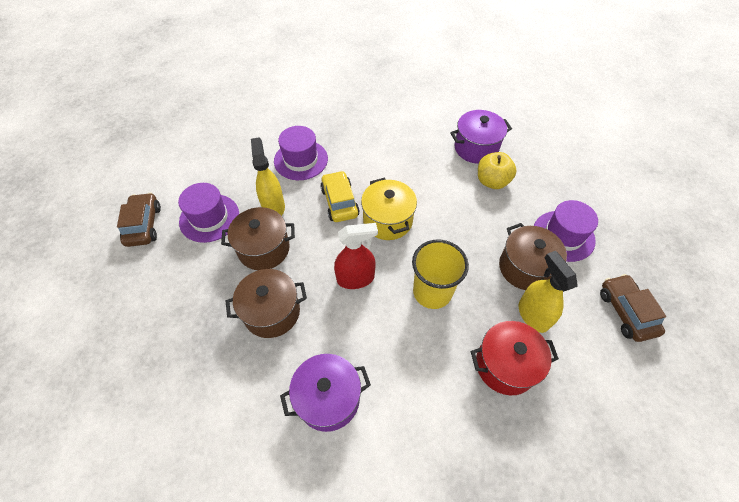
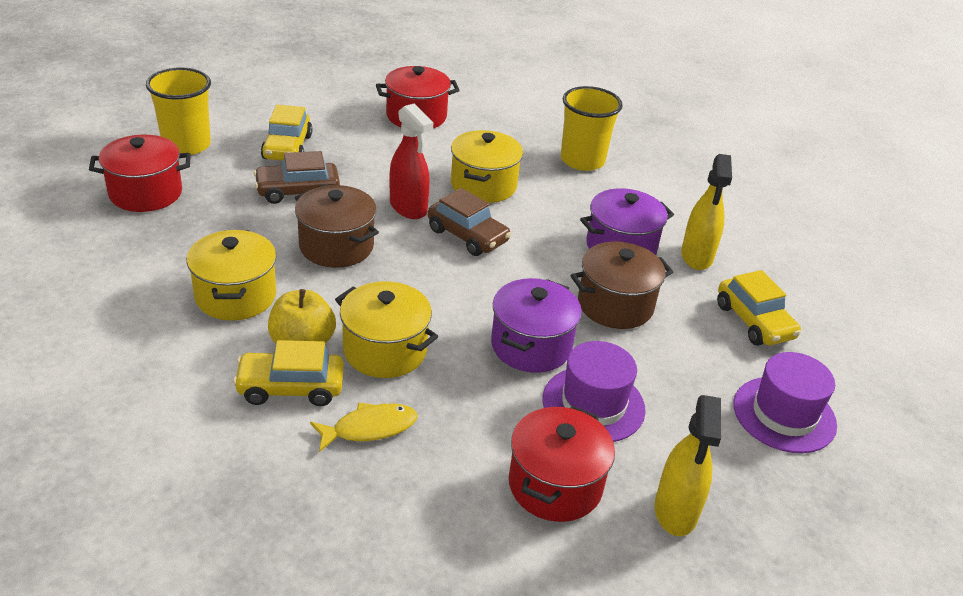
brown pot: 3 -> 2
purple hat: 3 -> 2
red pot: 1 -> 3
yellow car: 1 -> 3
yellow cup: 1 -> 2
yellow fish: 0 -> 1
yellow pot: 1 -> 3

